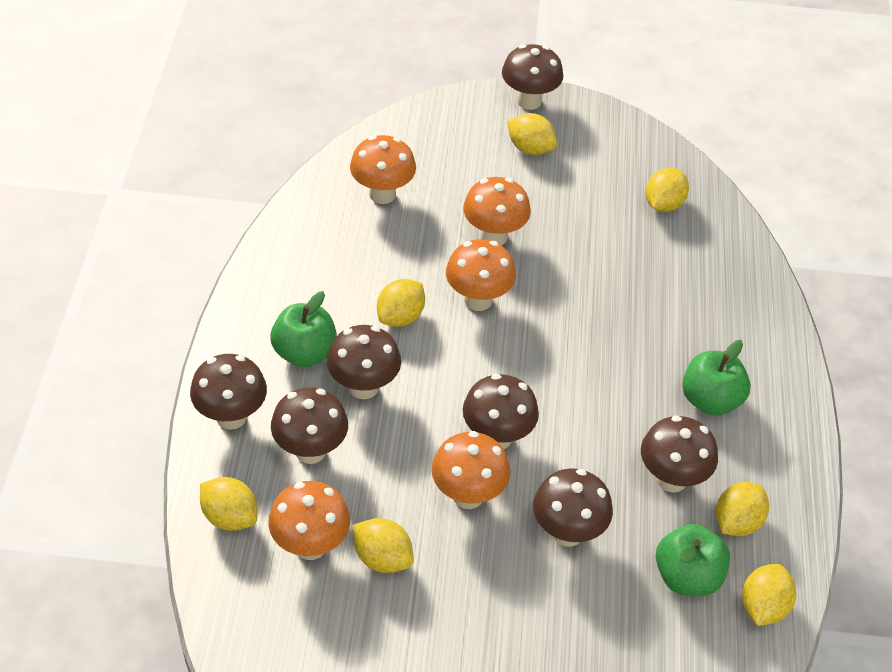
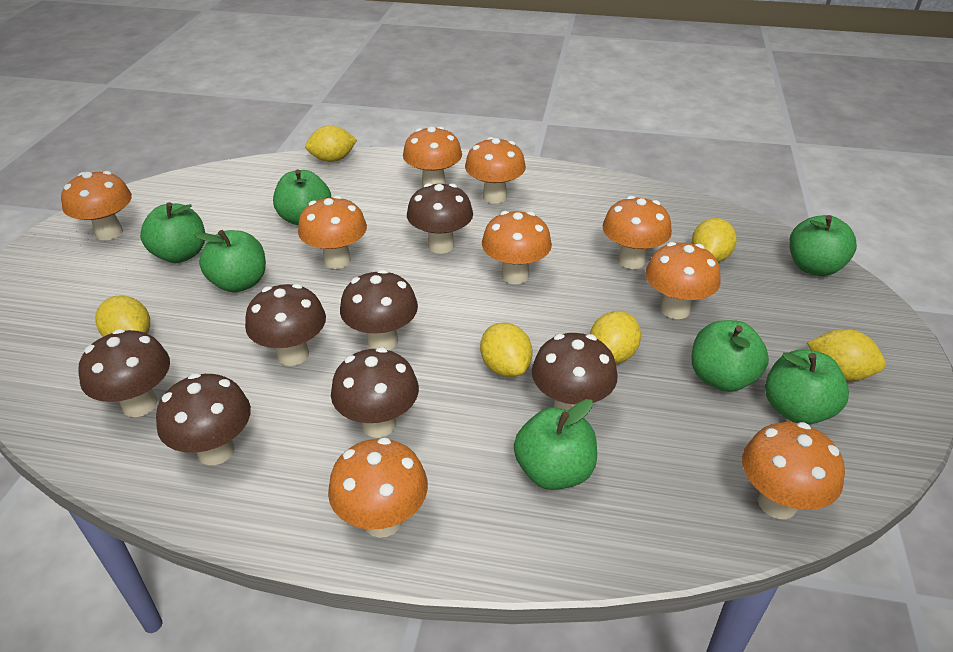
green apple: 3 -> 7
orange mushroom: 5 -> 9
yellow lemon: 7 -> 6

